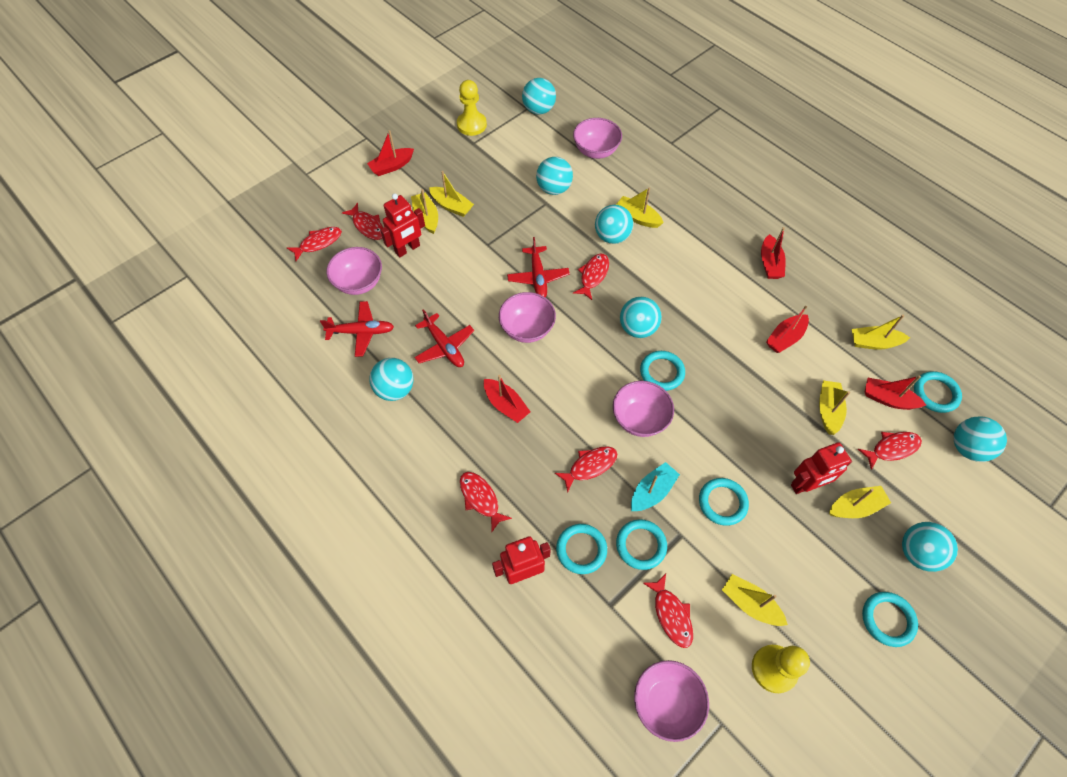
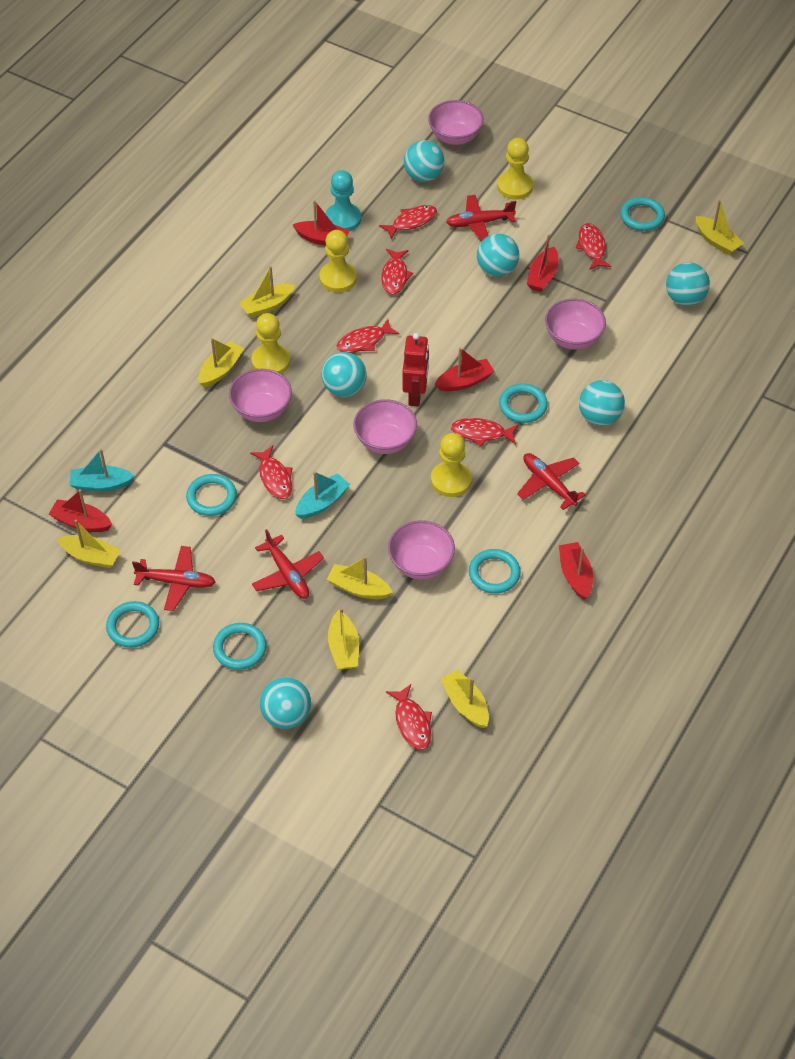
red plane: 3 -> 4
red robot: 3 -> 1
turquoise ball: 7 -> 6
turquoise boat: 1 -> 2
turquoise pawn: 0 -> 1
yellow pawn: 2 -> 4

